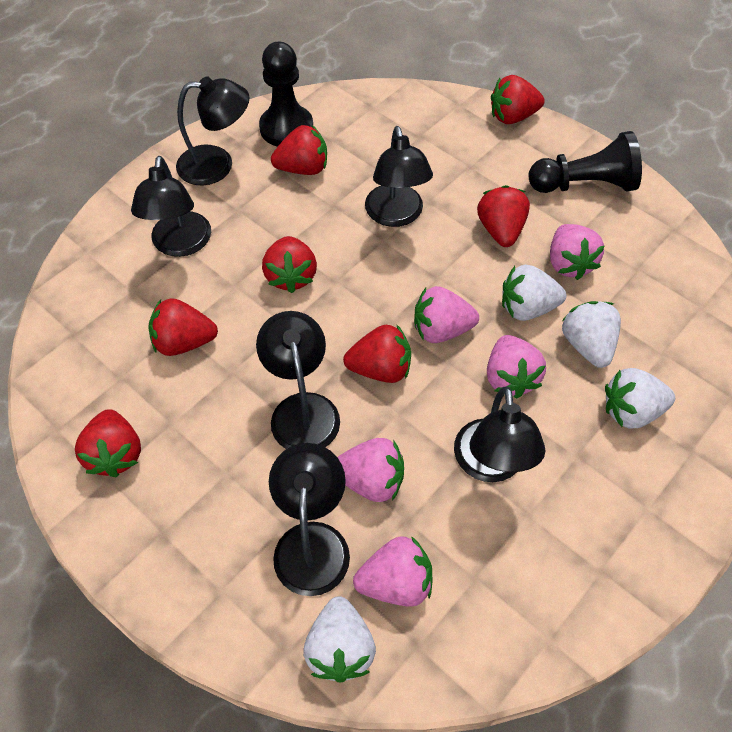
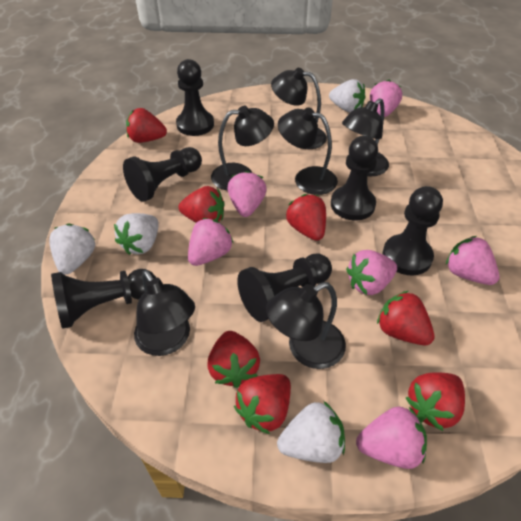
black pawn: 2 -> 6
pink strawberry: 5 -> 6

